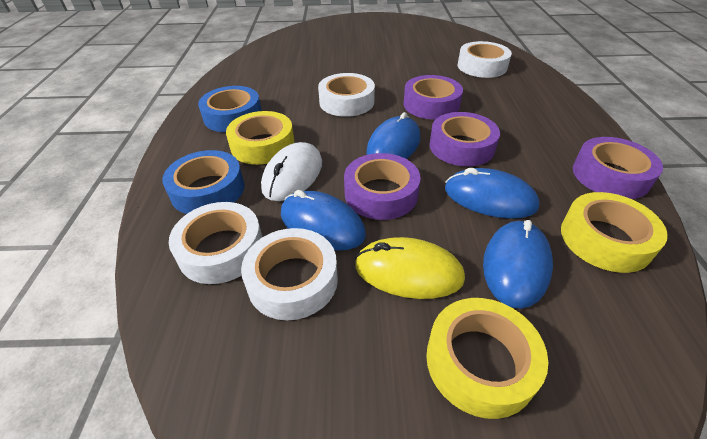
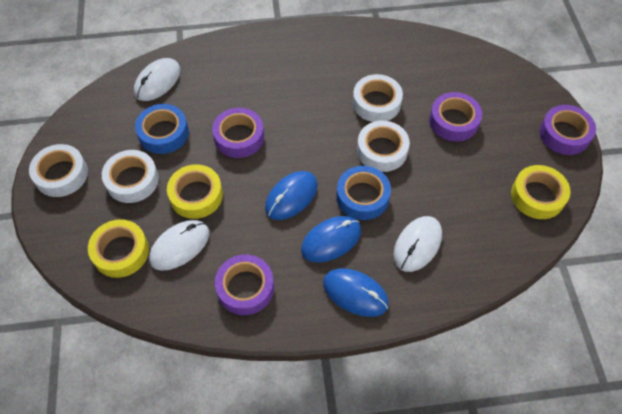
blue mouse: 4 -> 3
white mouse: 1 -> 3
yellow mouse: 1 -> 0

